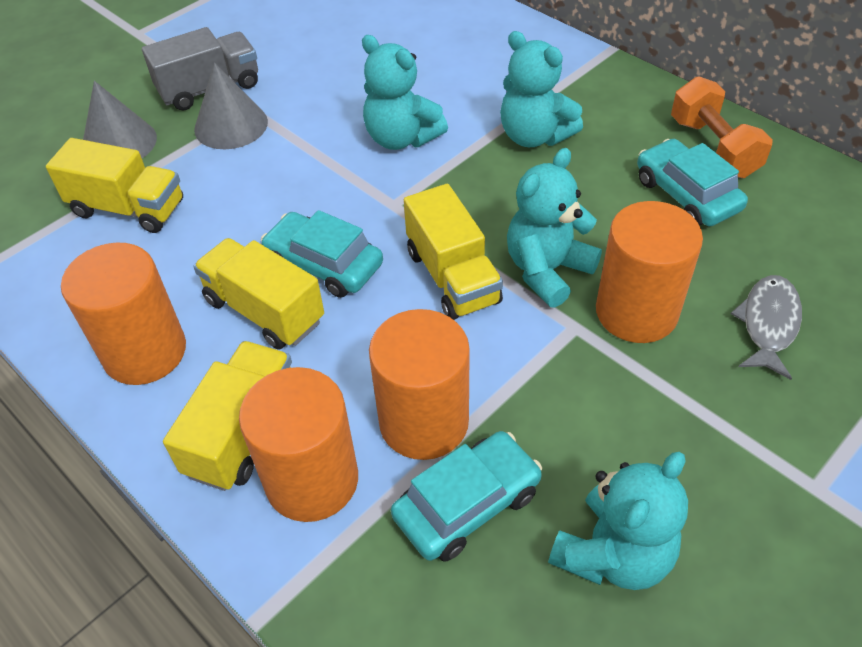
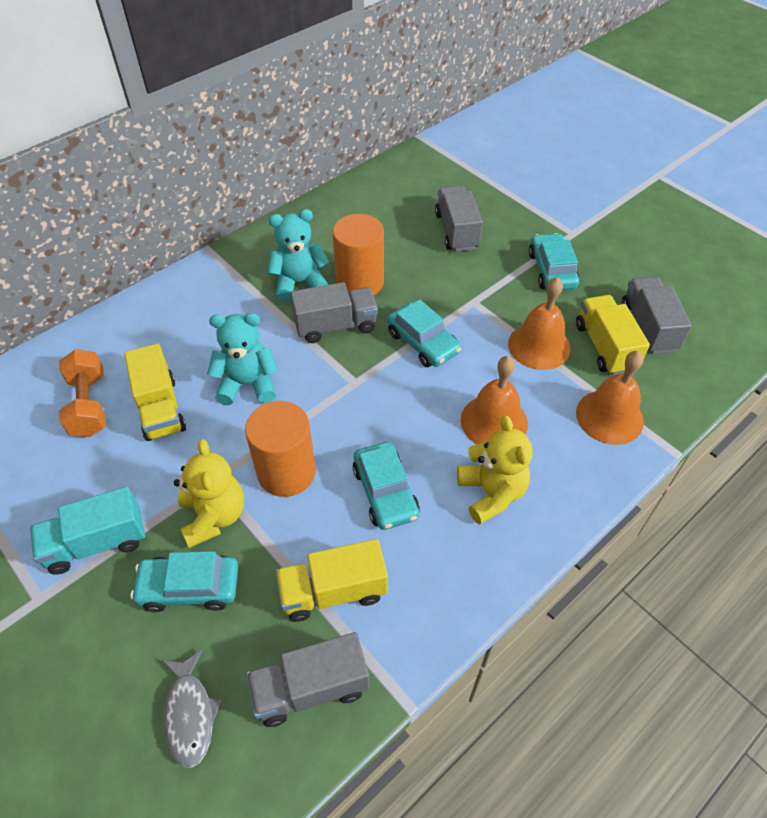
grey cone: 2 -> 0
grey truck: 1 -> 4
orange bell: 0 -> 3
orange cylinder: 4 -> 2
turquoise car: 3 -> 4
turquoise teddy bear: 4 -> 2
turquoise truck: 0 -> 1
yellow teddy bear: 0 -> 2
yellow truck: 4 -> 3

